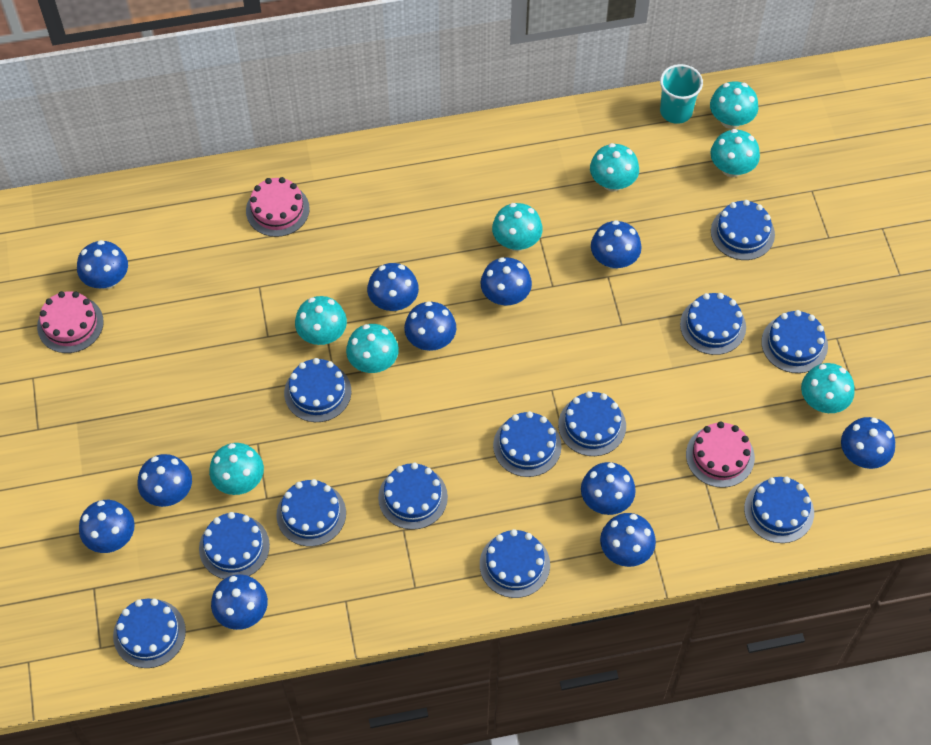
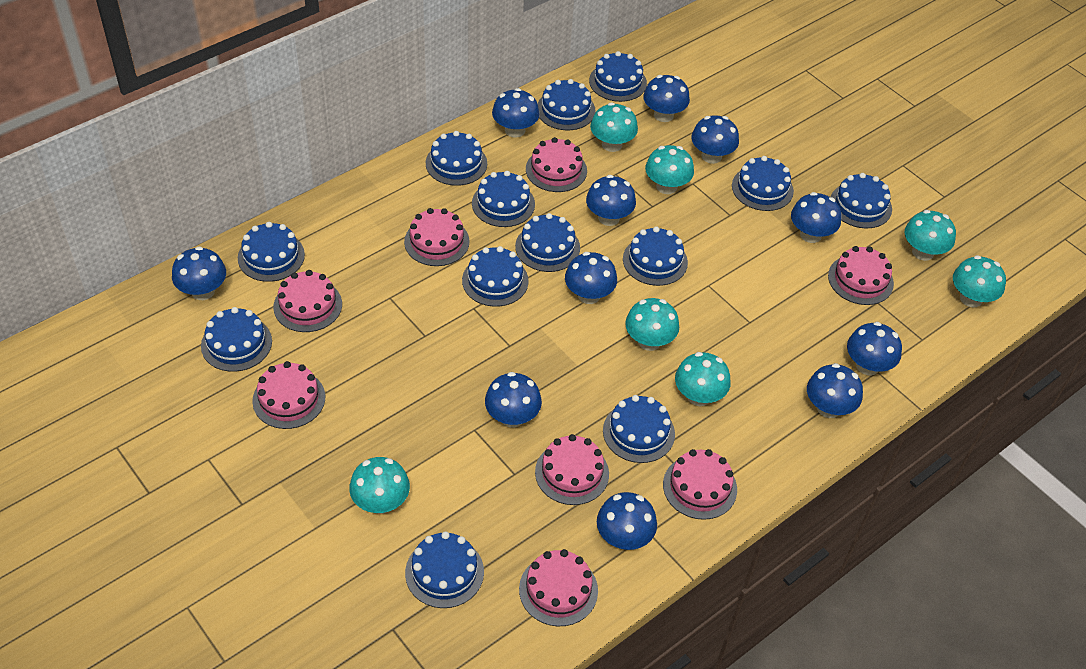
blue cake: 12 -> 13
pink cake: 3 -> 8
turquoise cup: 1 -> 0
turquoise mushroom: 8 -> 7

